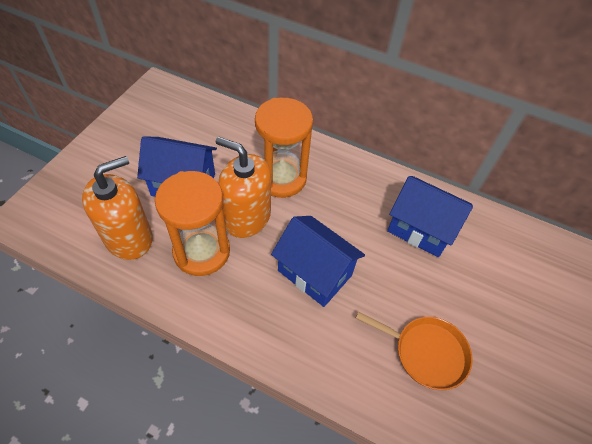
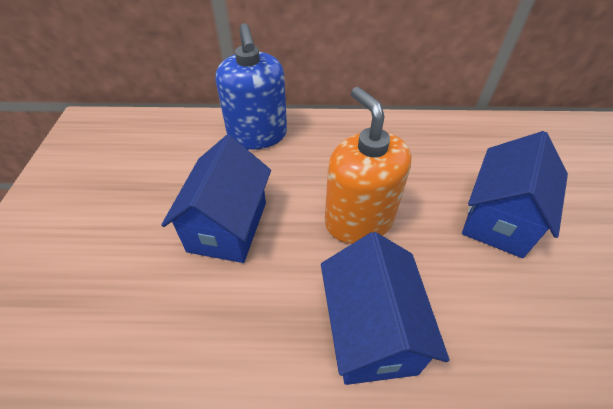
blue soap dispenser: 0 -> 1
orange hourglass: 2 -> 0
orange pan: 1 -> 0
orange soap dispenser: 2 -> 1

